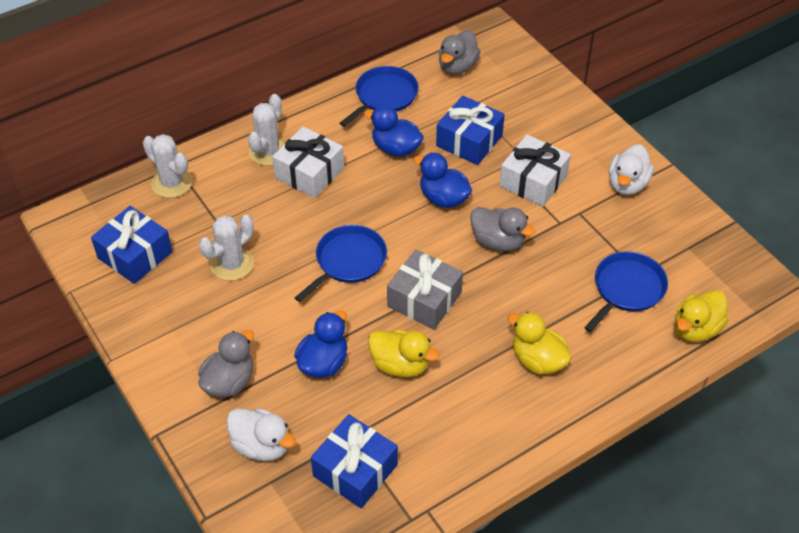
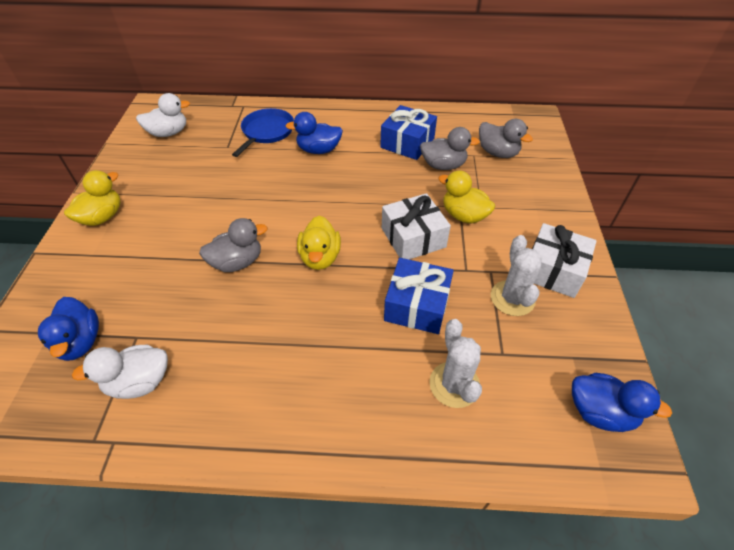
blue gift: 3 -> 2
blue pan: 3 -> 1
grey gift: 1 -> 0
white cactus: 3 -> 2

